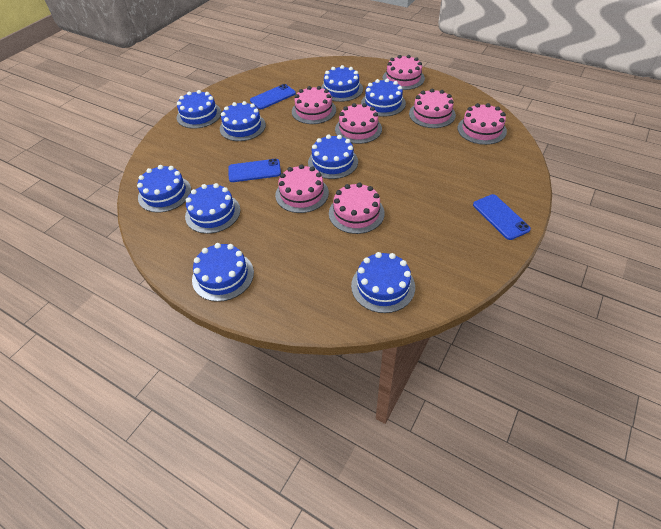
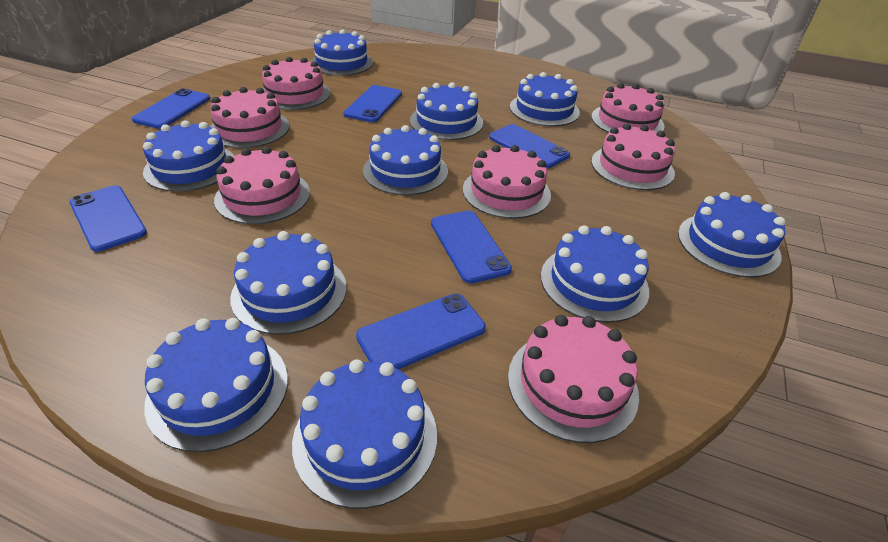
blue cake: 9 -> 10
blue phone: 3 -> 6

